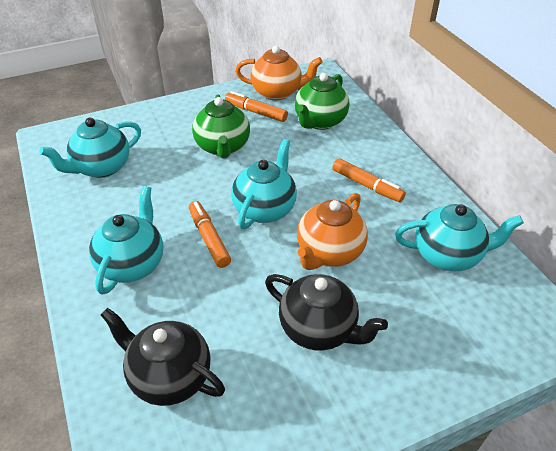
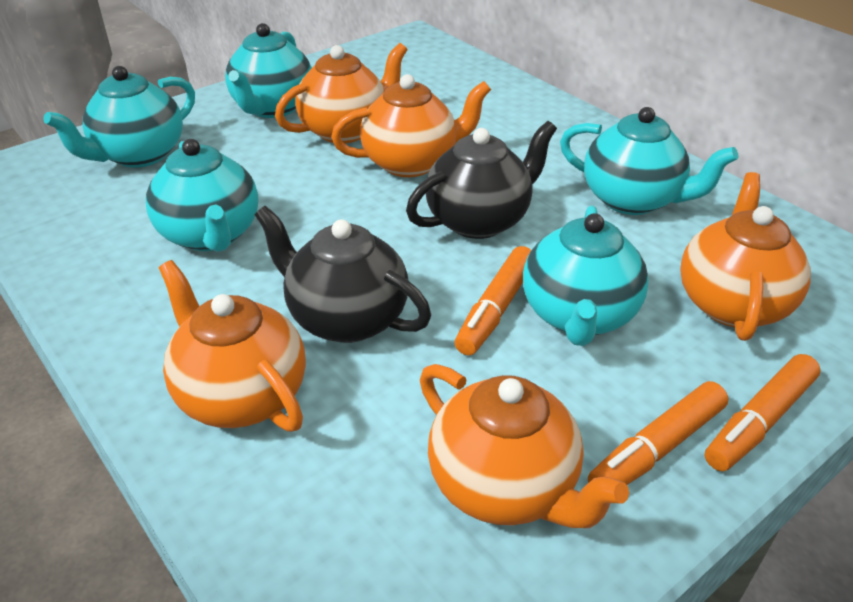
green teapot: 2 -> 0
orange teapot: 2 -> 5
turquoise teapot: 4 -> 5

